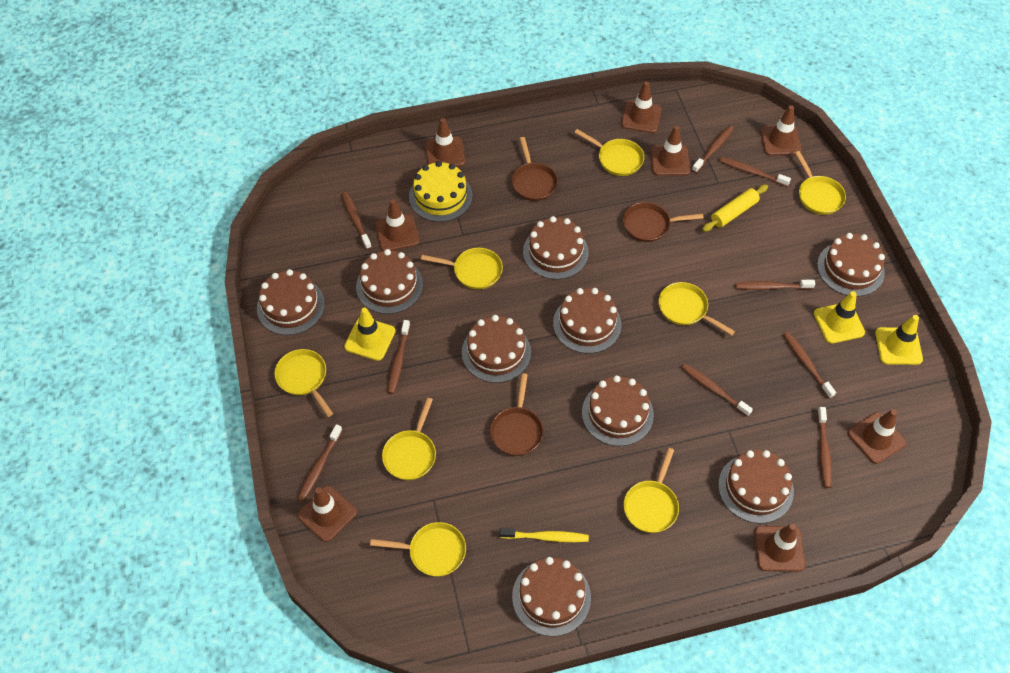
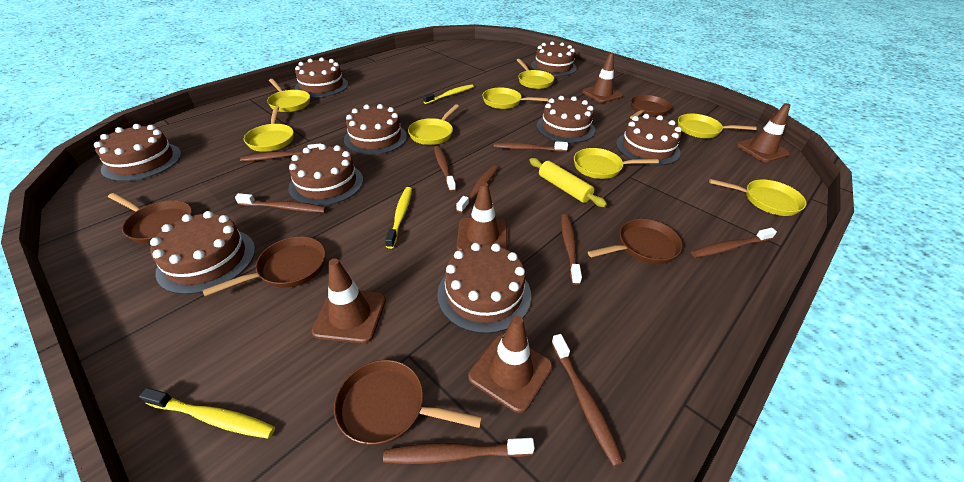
brown pan: 3 -> 5
brown traffic cone: 8 -> 5
yellow cake: 1 -> 0
yellow toothbrush: 1 -> 3
yellow traffic cone: 3 -> 0

